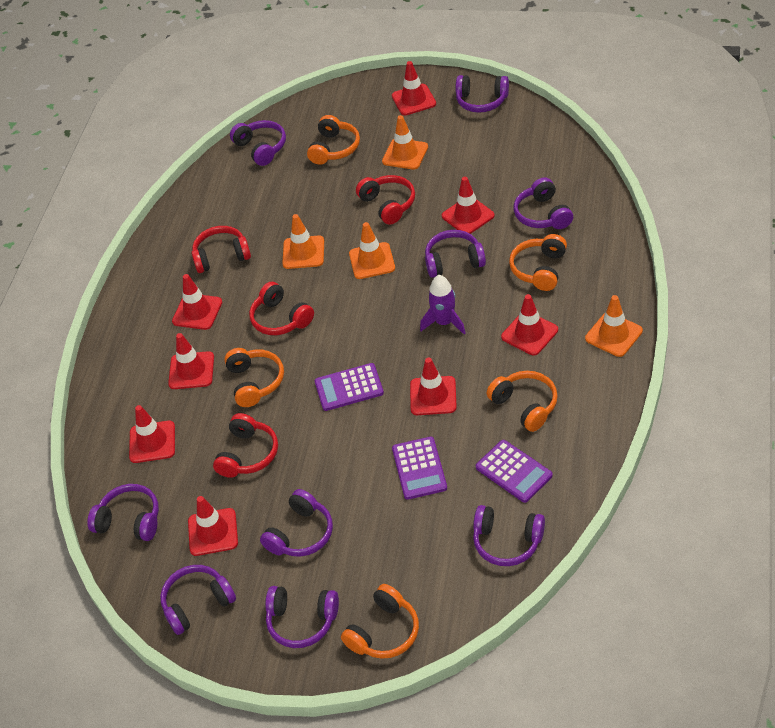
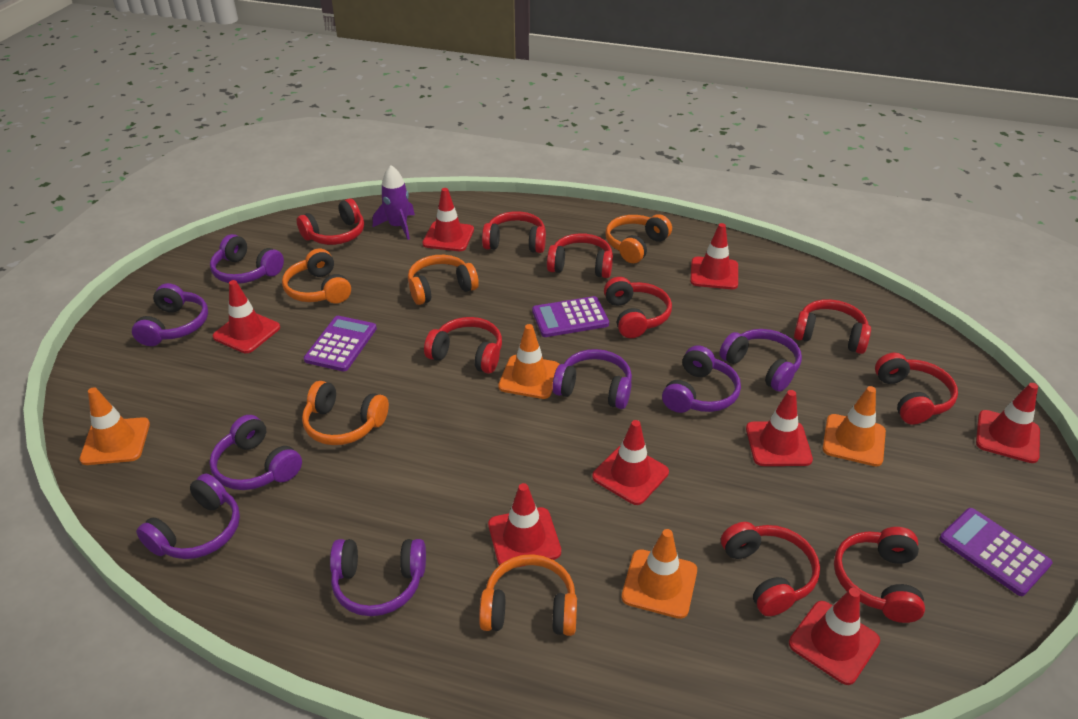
purple headphones: 9 -> 8
red headphones: 4 -> 9

